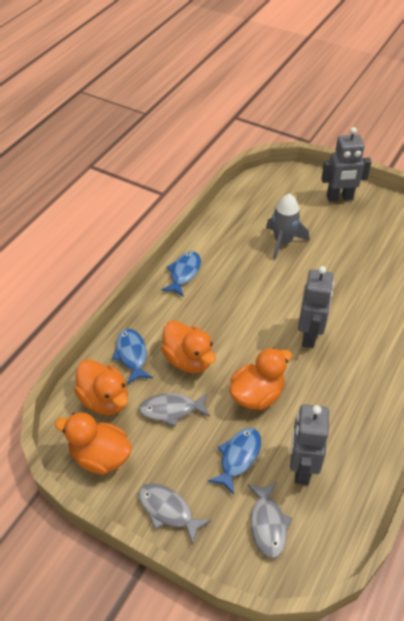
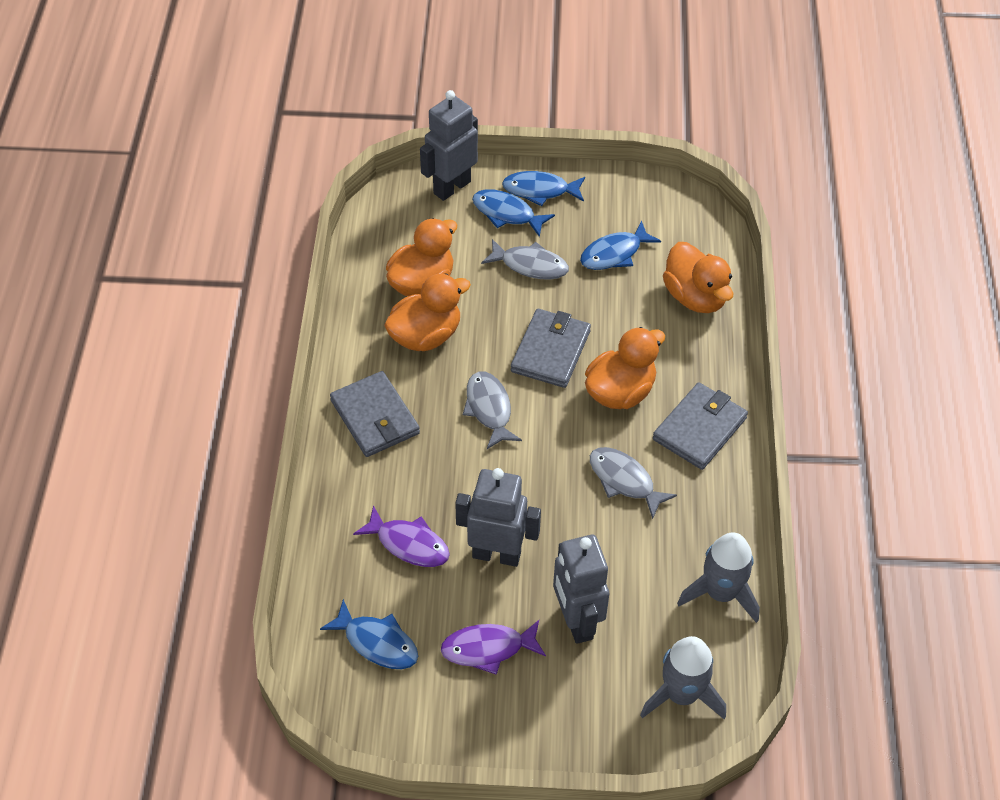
blue fish: 3 -> 4
grey rocket: 1 -> 2
grey wallet: 0 -> 3
purple fish: 0 -> 2

